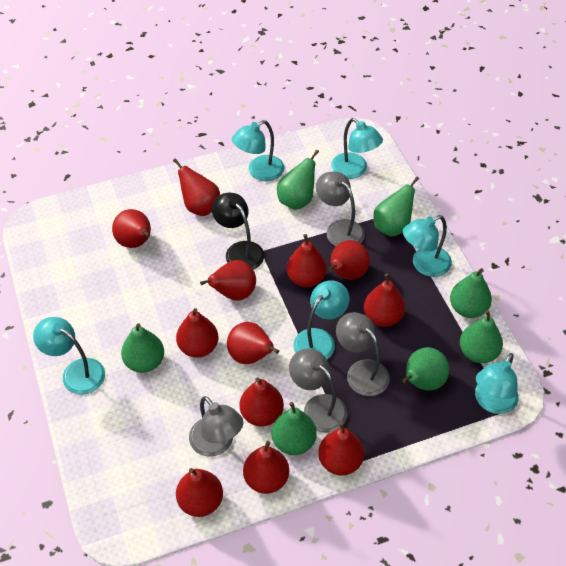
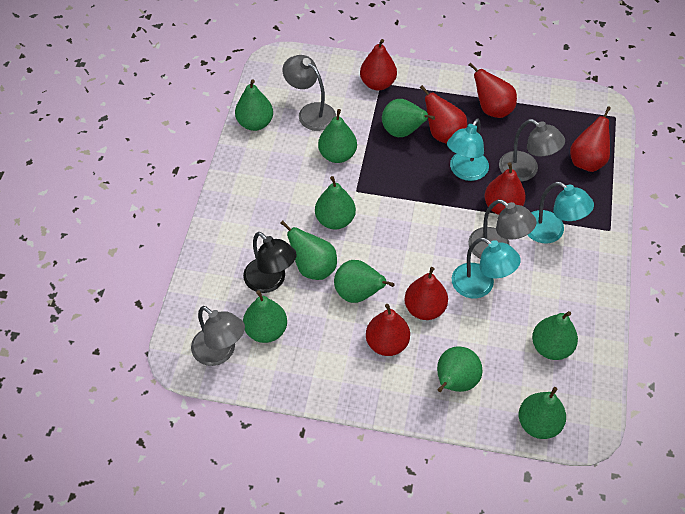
green pear: 7 -> 10
red pear: 12 -> 7
turquoise lamp: 6 -> 3

